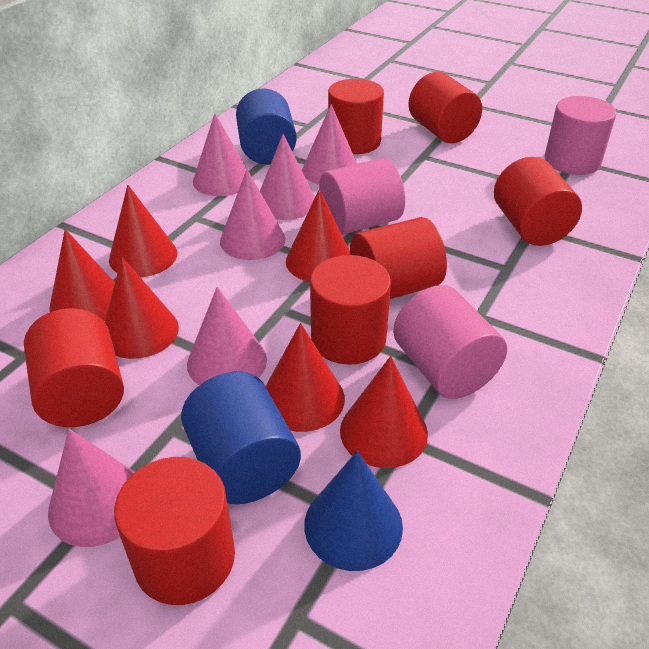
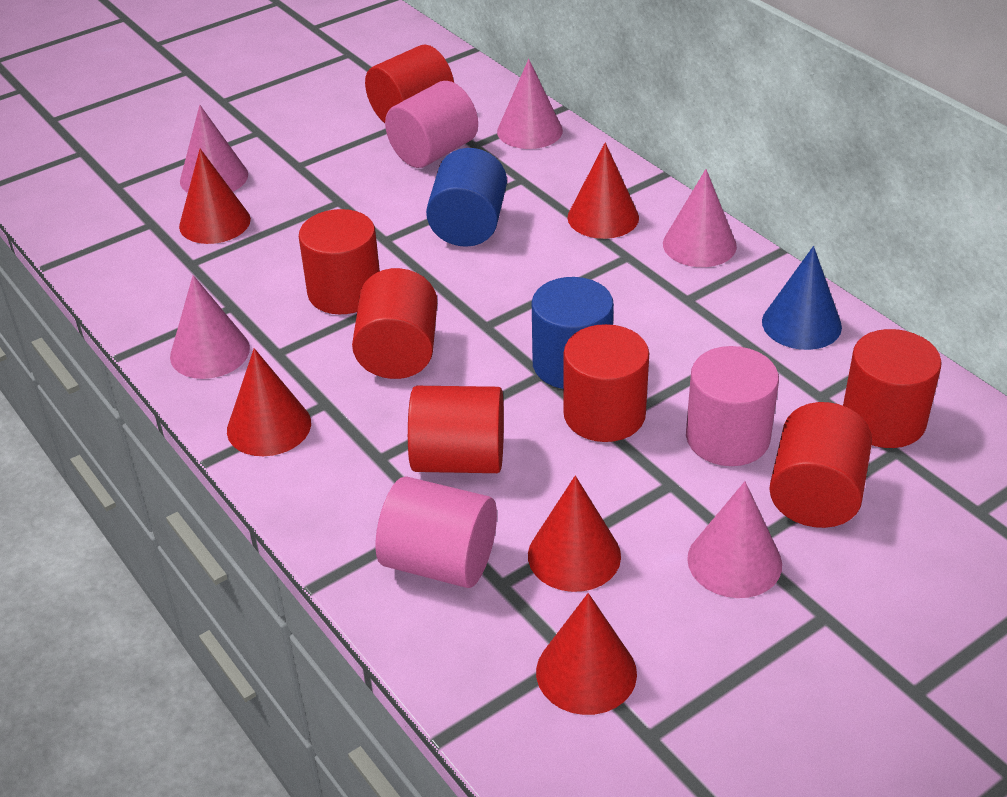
pink cone: 6 -> 5
red cone: 6 -> 5

